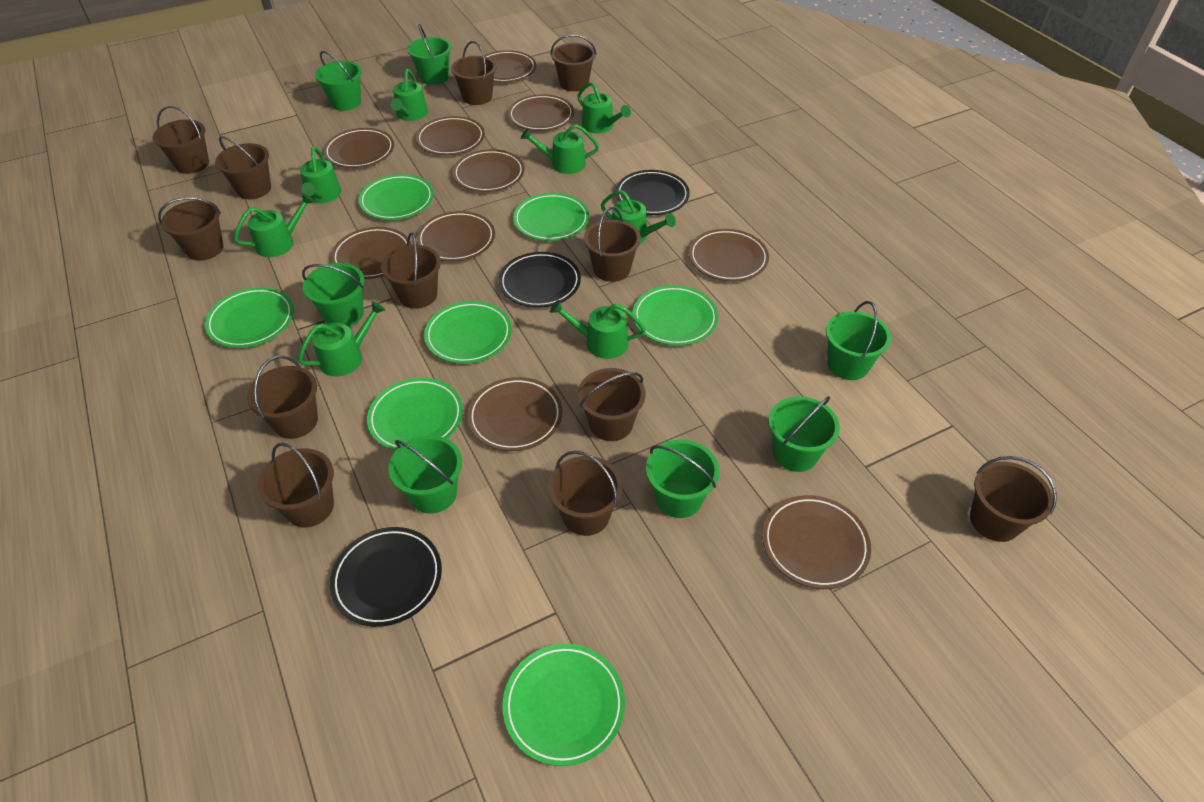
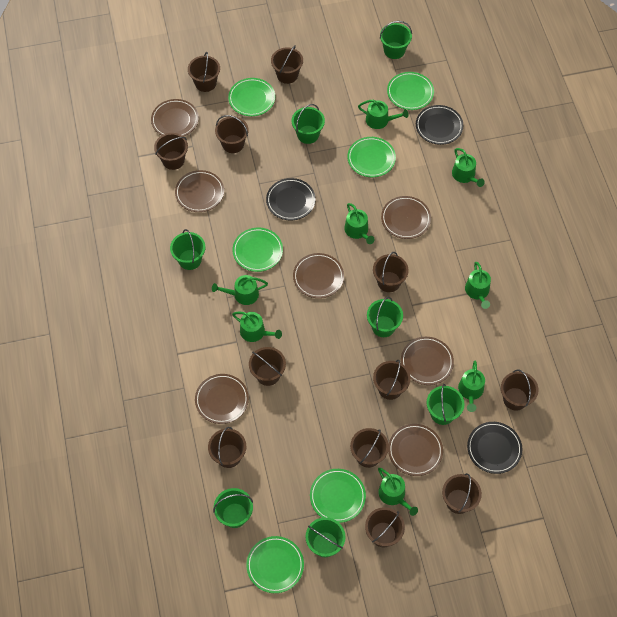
brown plate: 10 -> 7
green plate: 7 -> 6

